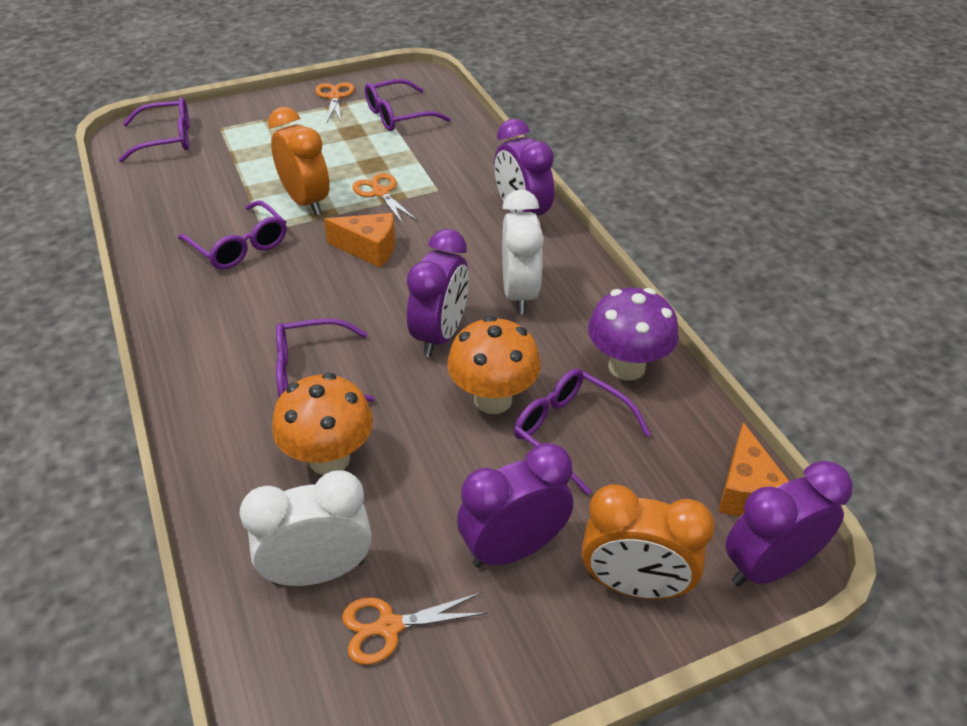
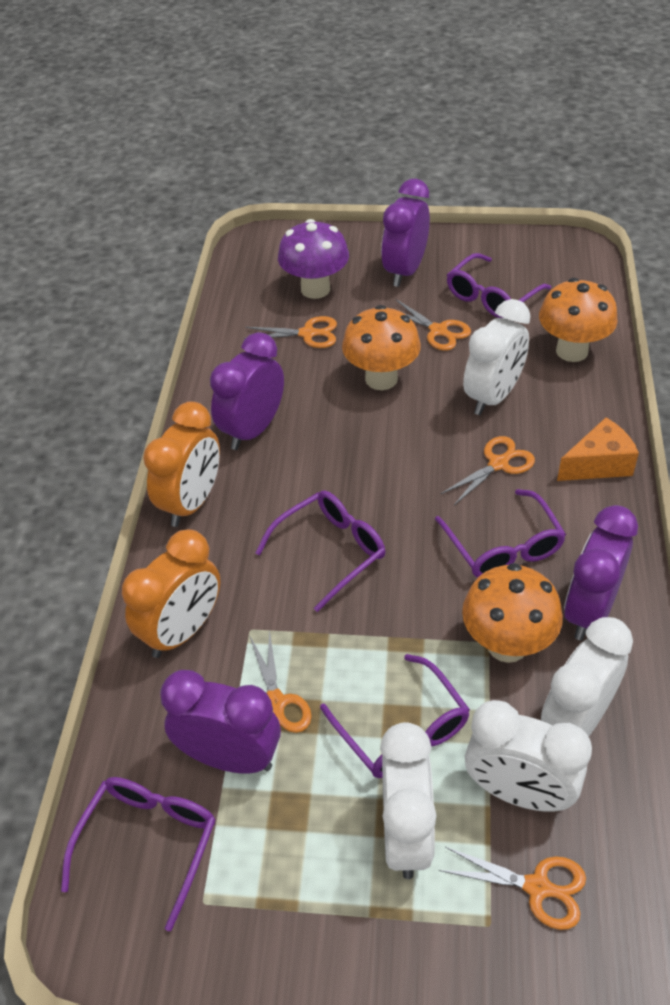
orange cheese: 2 -> 1
orange mushroom: 2 -> 3
orange scissors: 3 -> 5
white clock: 2 -> 4

